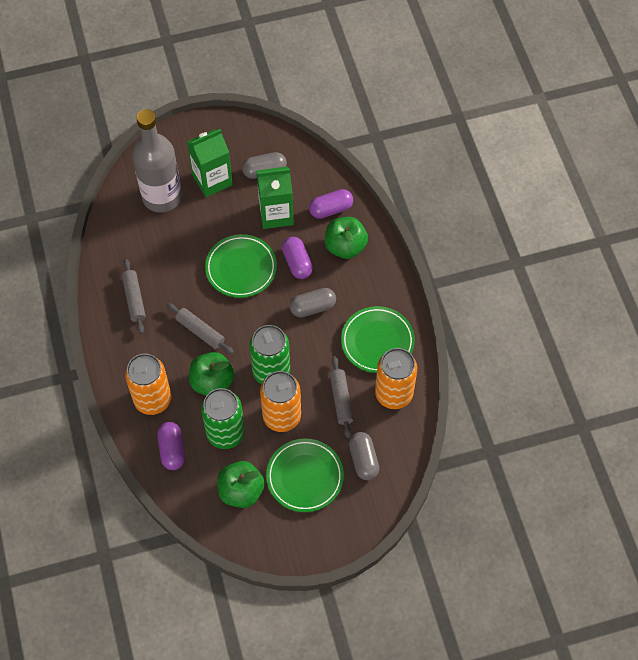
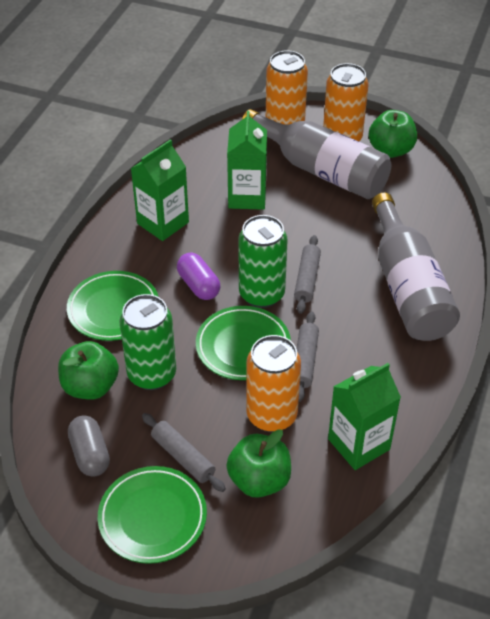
green carton: 2 -> 3
grey bottle: 1 -> 2
grey capsule: 3 -> 1
purple capsule: 3 -> 1

